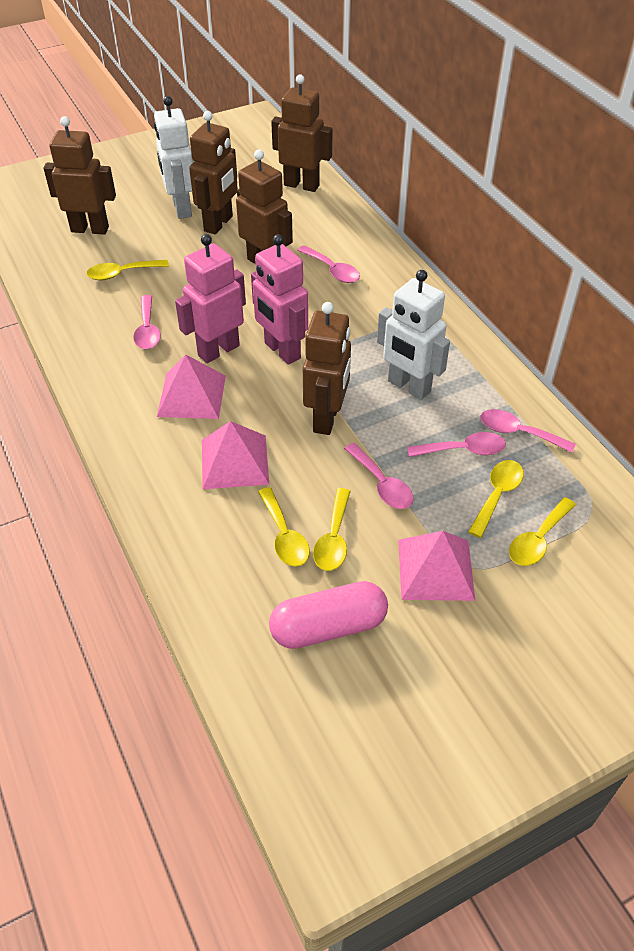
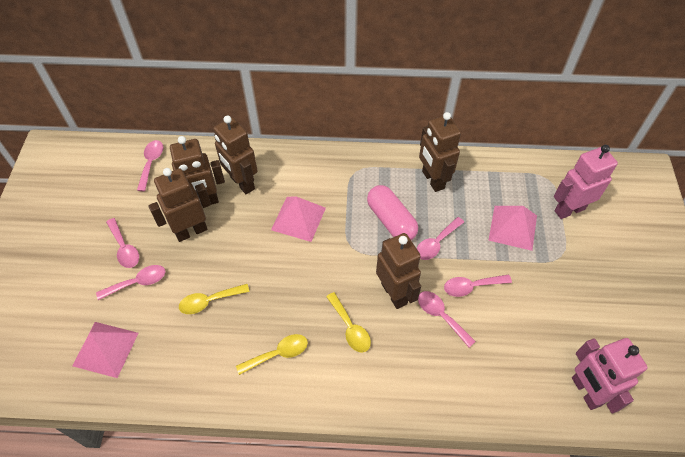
pink spoon: 5 -> 6
white robot: 2 -> 0
yellow spoon: 5 -> 3

